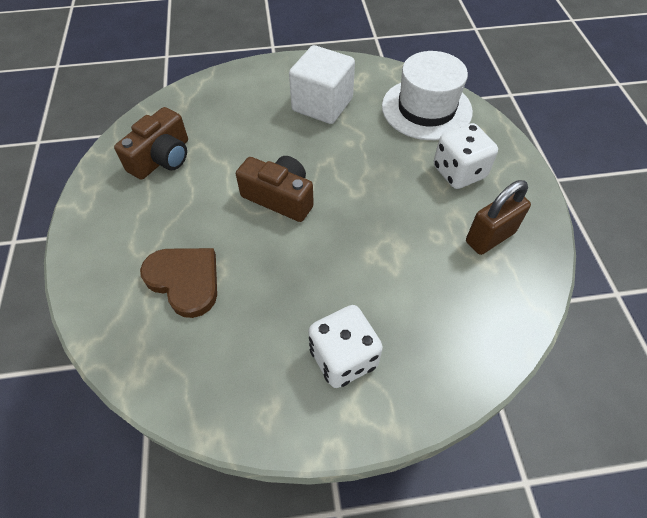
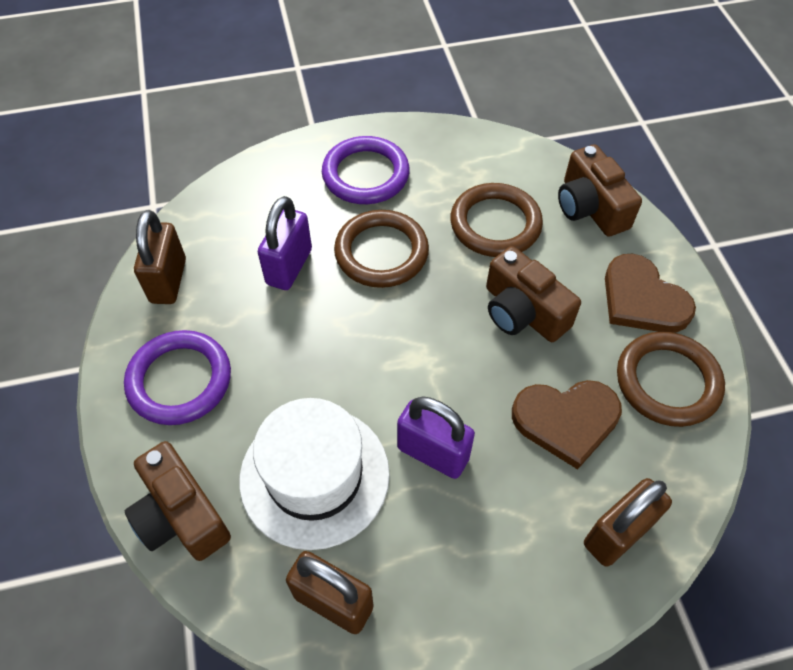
brown camera: 2 -> 3
brown heart: 1 -> 2
brown padlock: 1 -> 3
brown ring: 0 -> 3
purple padlock: 0 -> 2
purple ring: 0 -> 2
white cube: 1 -> 0
white dice: 2 -> 0

